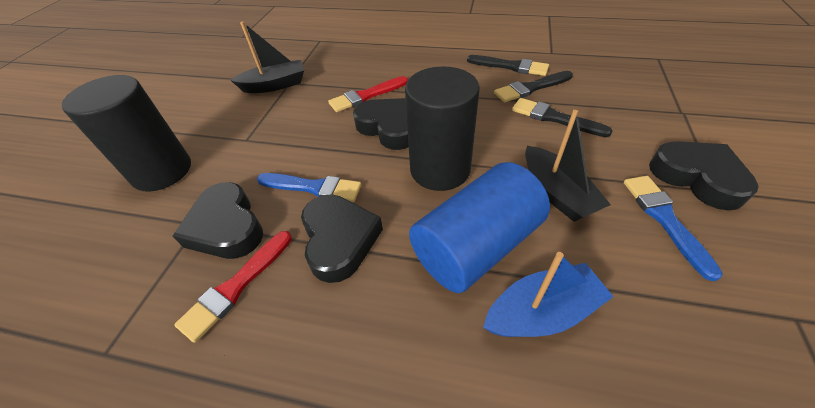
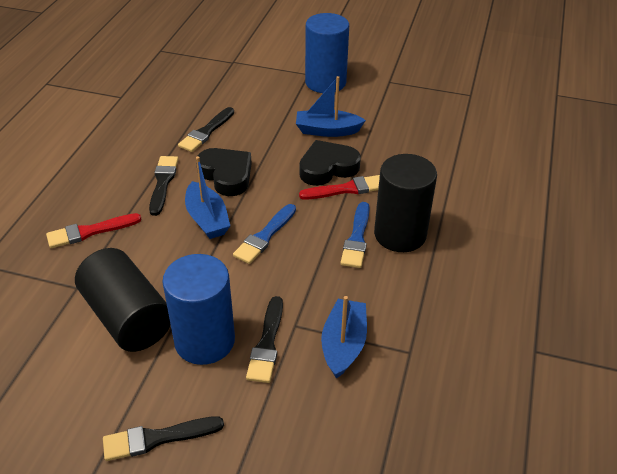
black boat: 2 -> 0
black brush: 3 -> 4
black heart: 4 -> 2
blue boat: 1 -> 3
blue cylinder: 1 -> 2

